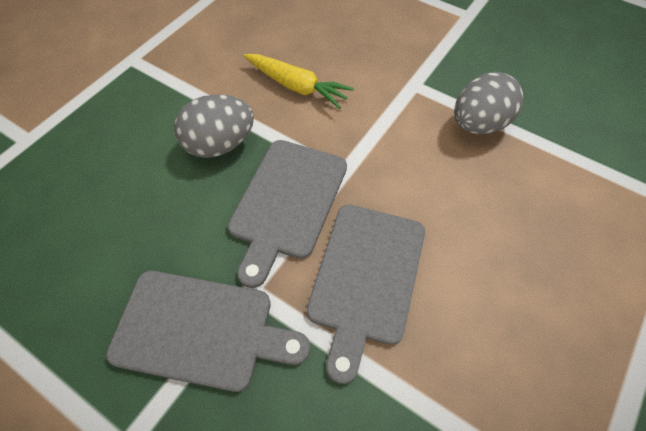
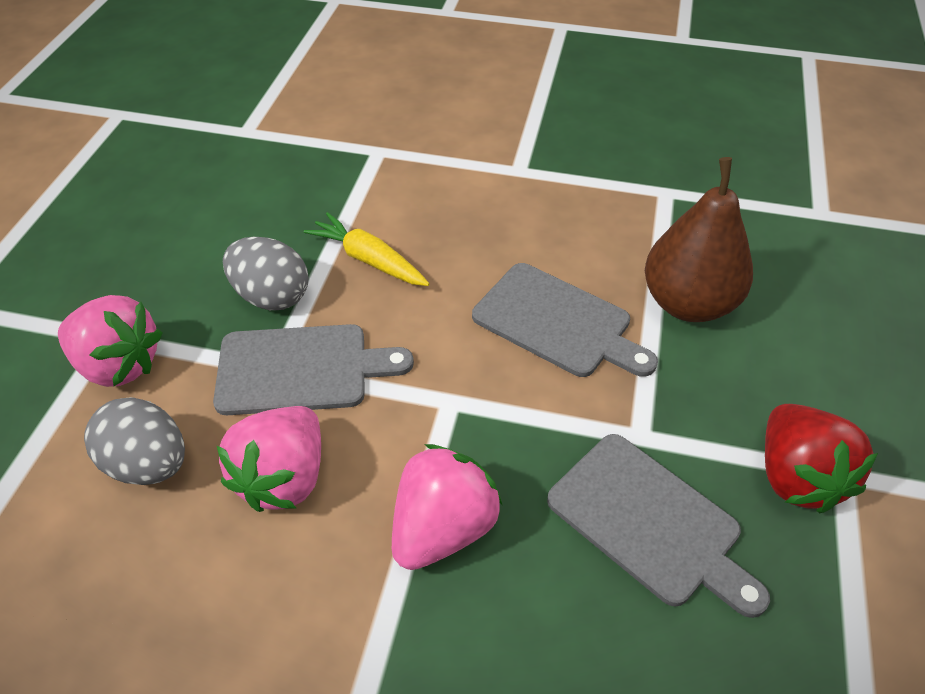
brown pear: 0 -> 1
pink strawberry: 0 -> 3
red strawberry: 0 -> 1

